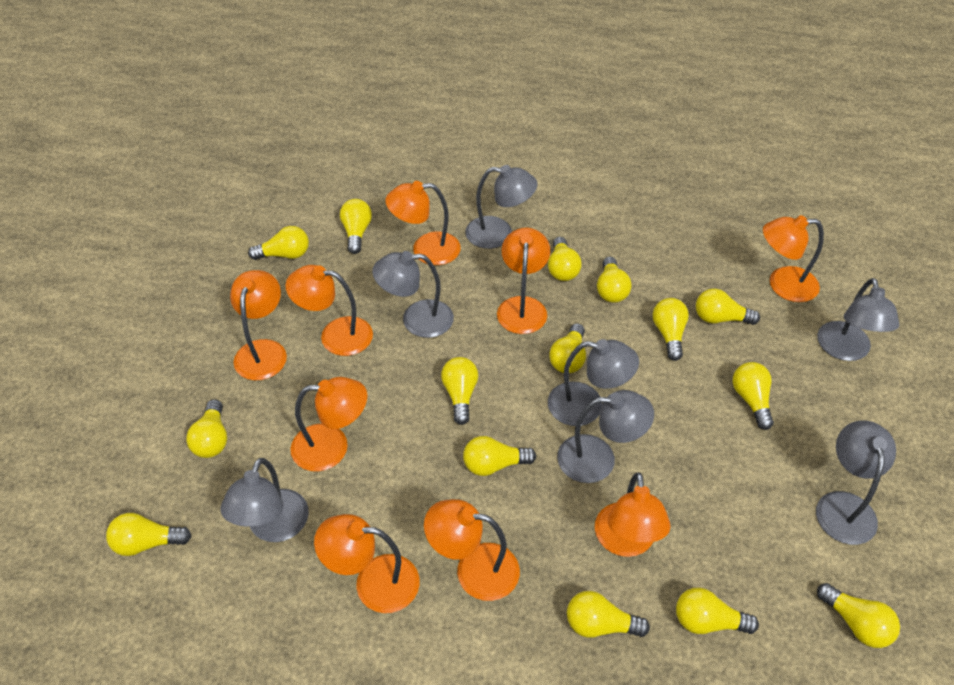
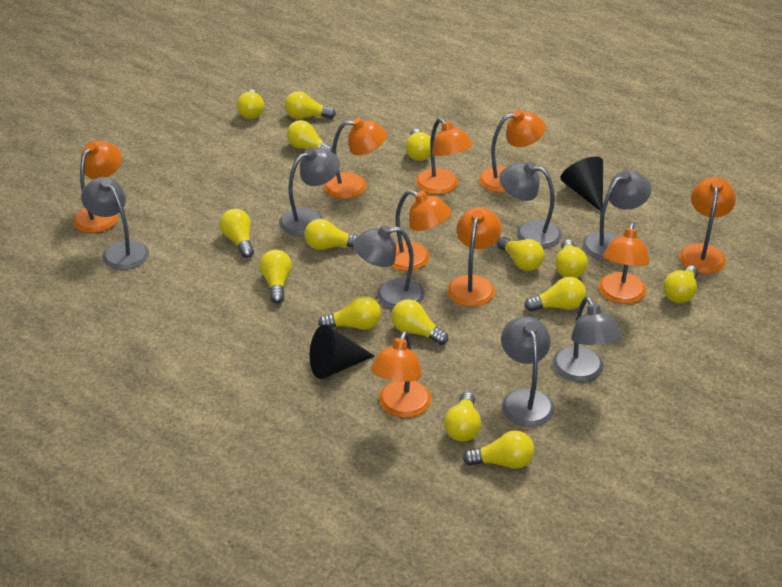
black cone: 0 -> 2

